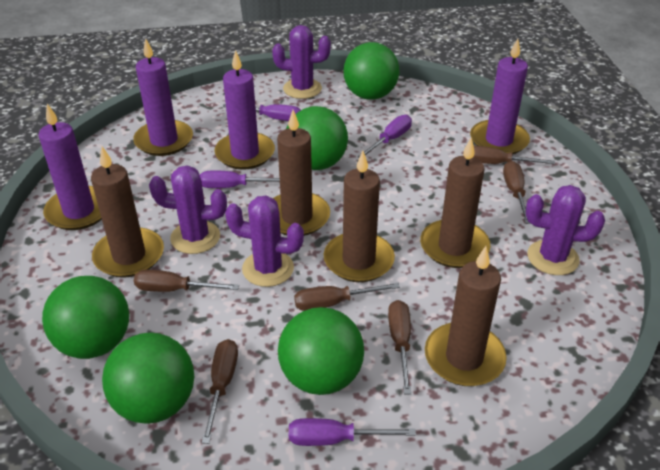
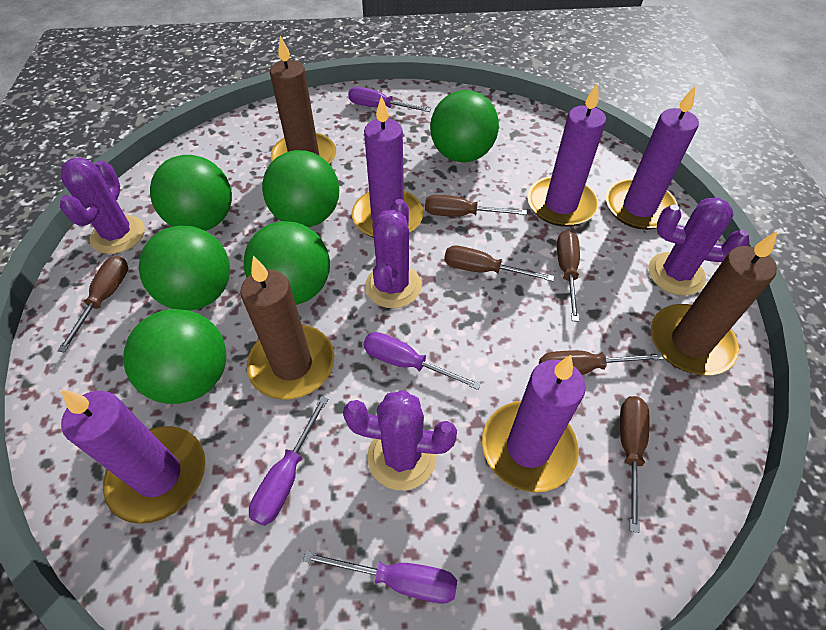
brown candle: 5 -> 3
green ball: 5 -> 6
purple candle: 4 -> 5

